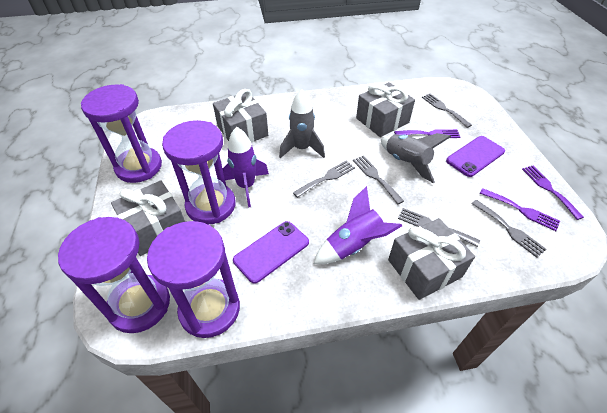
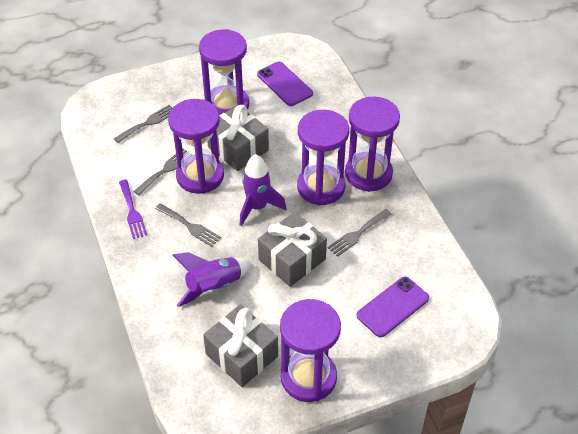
grey fork: 5 -> 4
grey gift: 4 -> 3
grey rocket: 2 -> 0
purple fork: 3 -> 1
purple hourglass: 4 -> 5

